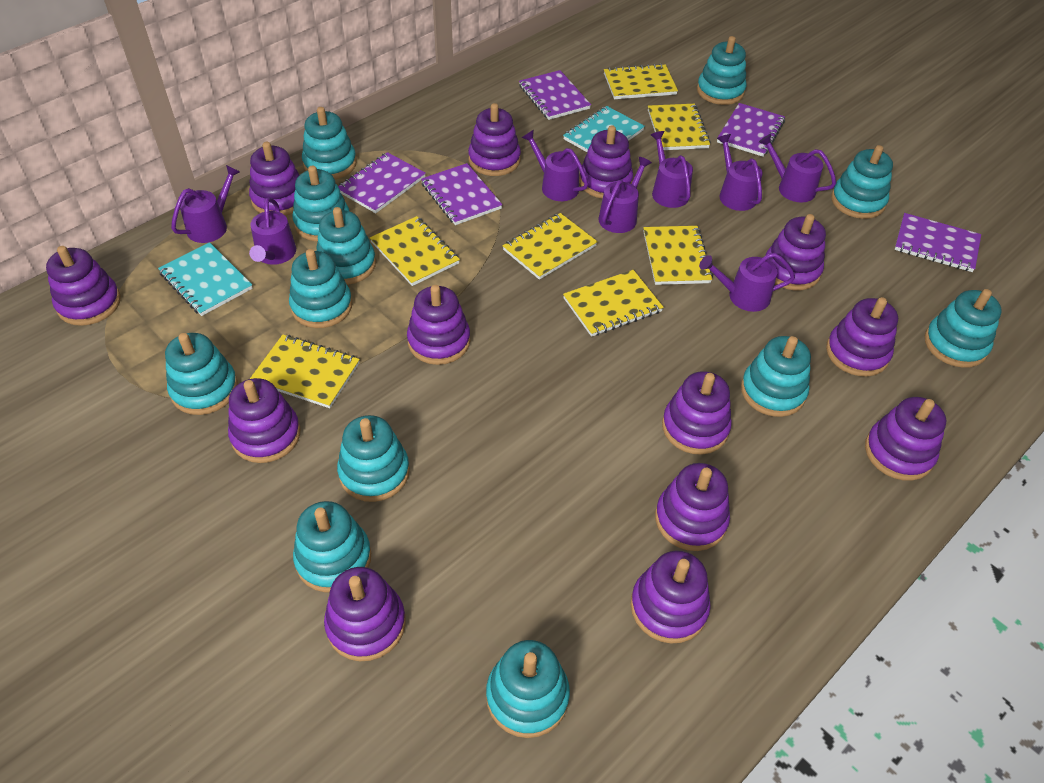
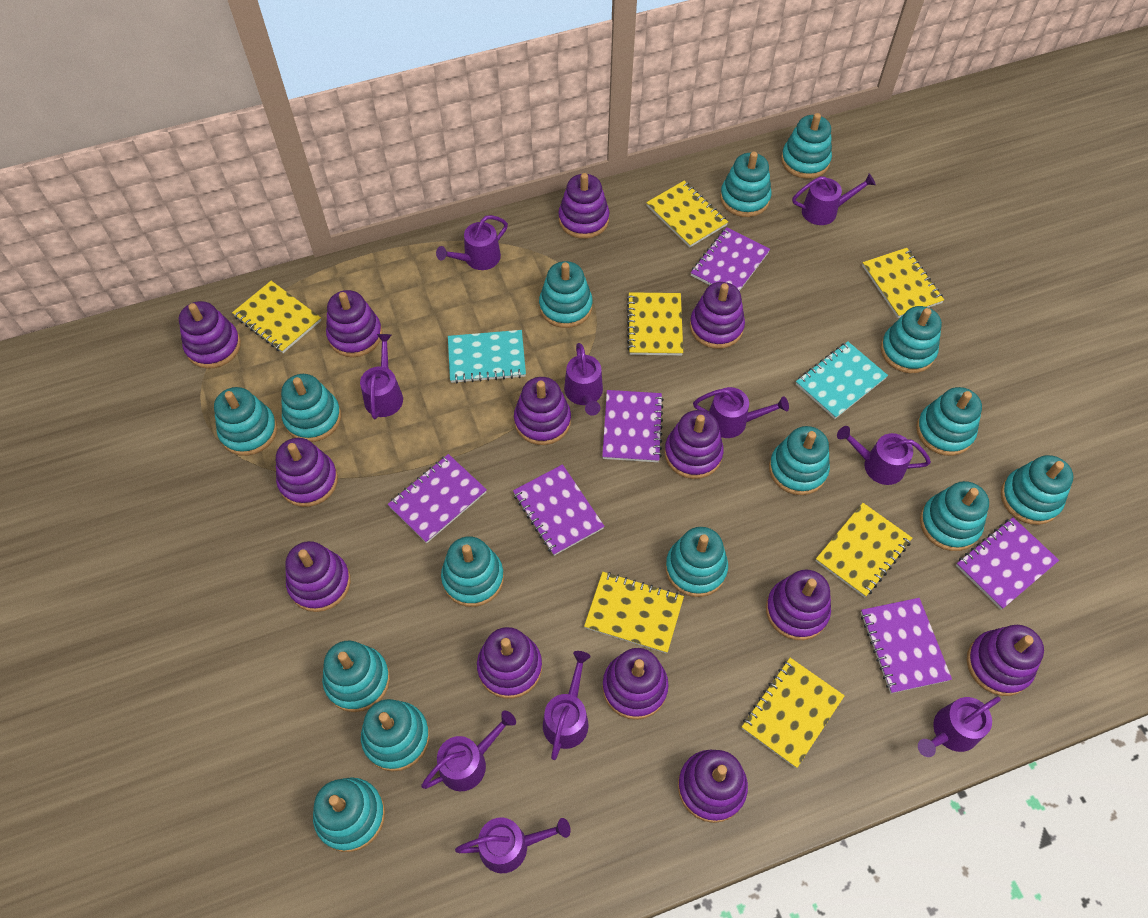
purple notebook: 5 -> 6
purple watering can: 8 -> 10
turquoise stacking toy: 12 -> 15

